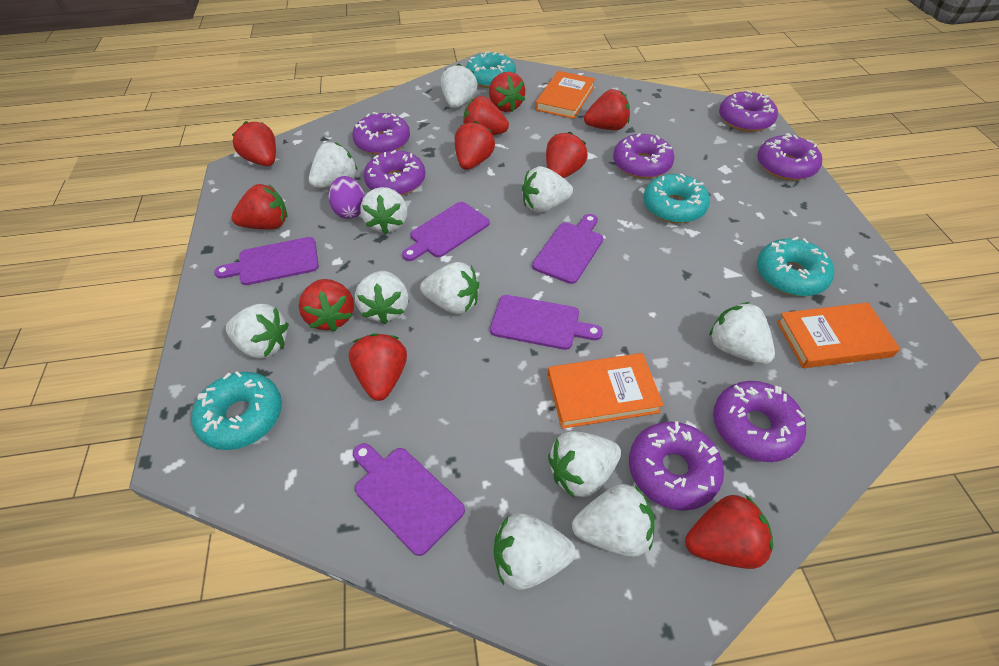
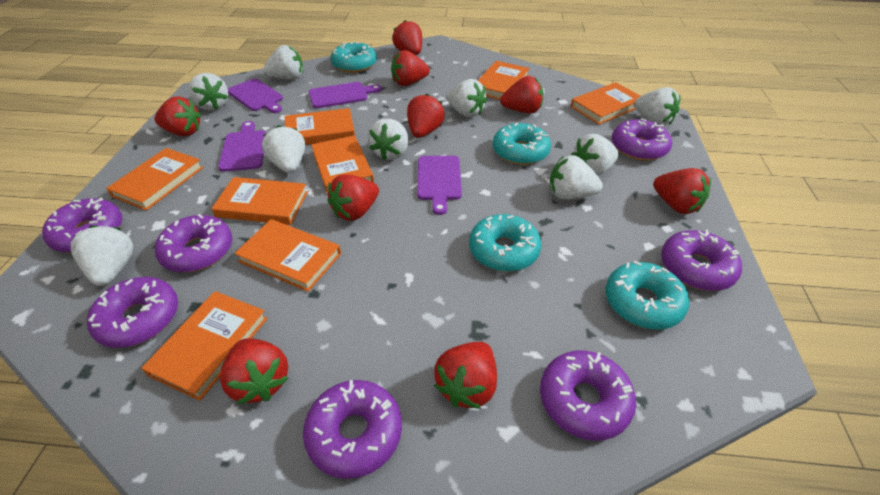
orange book: 3 -> 8
purple cutting board: 5 -> 4
purple egg: 1 -> 0
red strawberry: 10 -> 9
white strawberry: 11 -> 9

